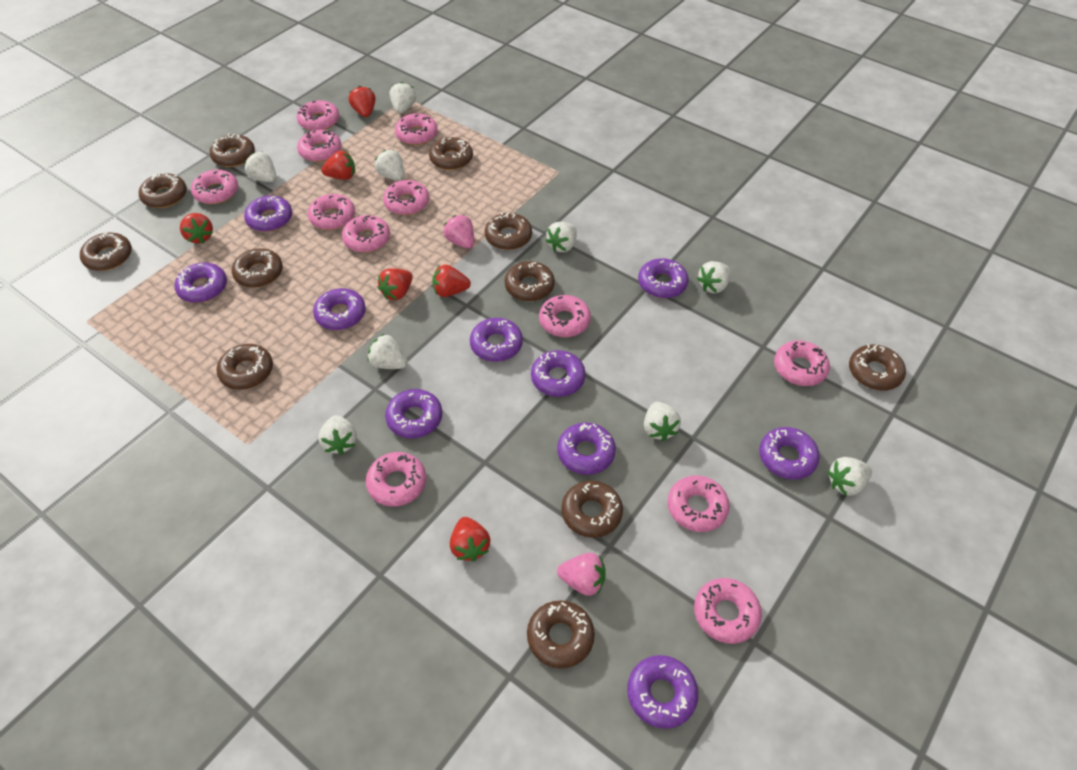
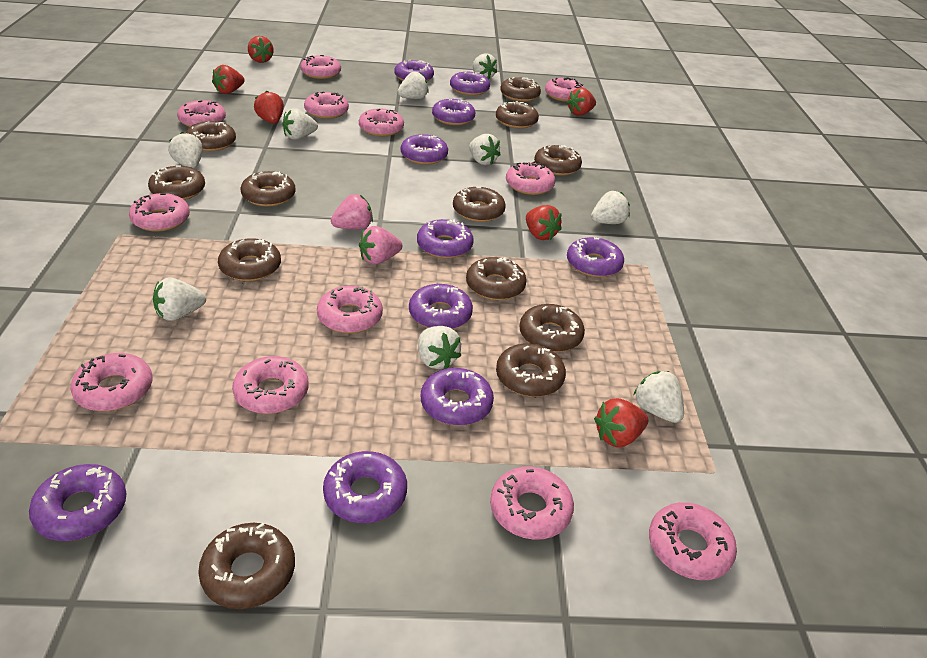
brown donut: 11 -> 12

